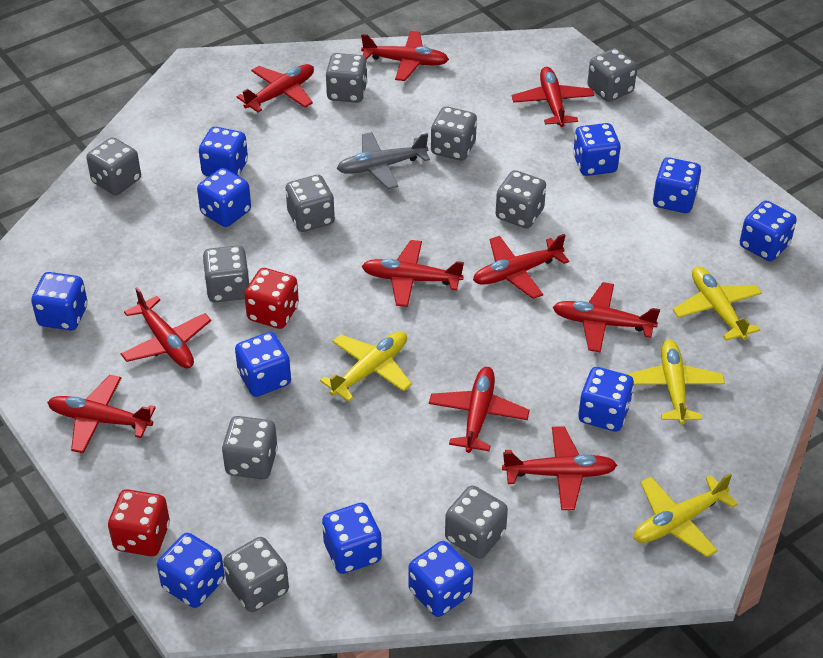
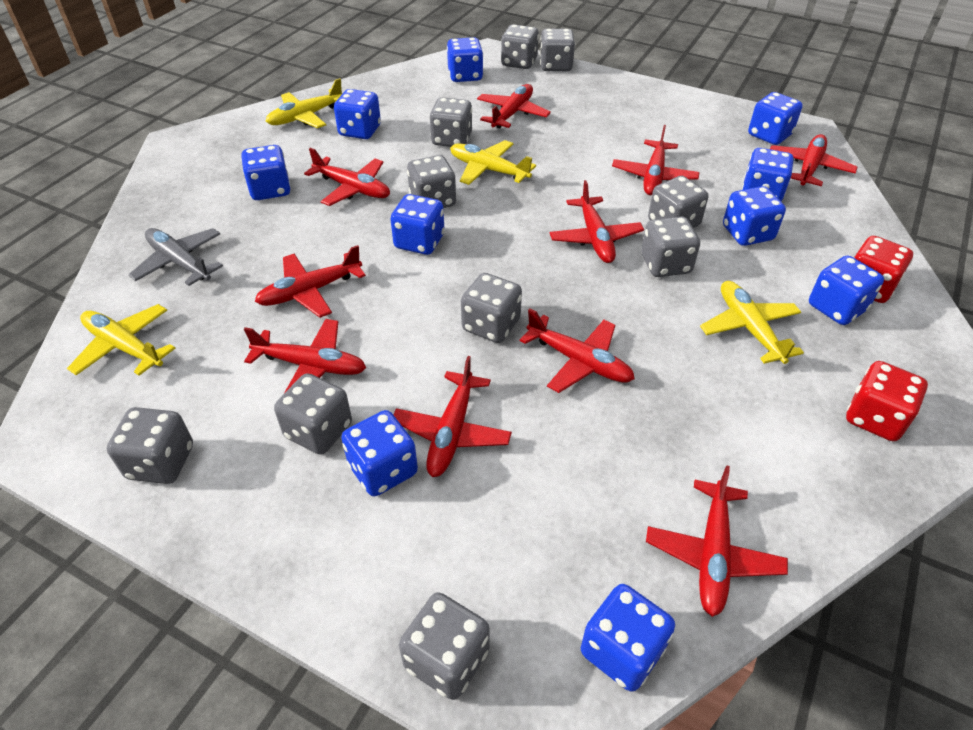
blue dice: 11 -> 10

